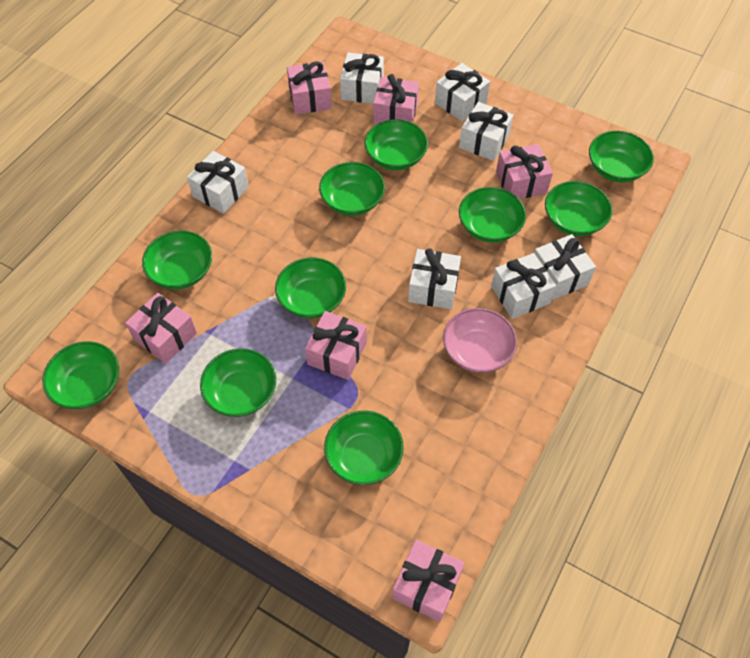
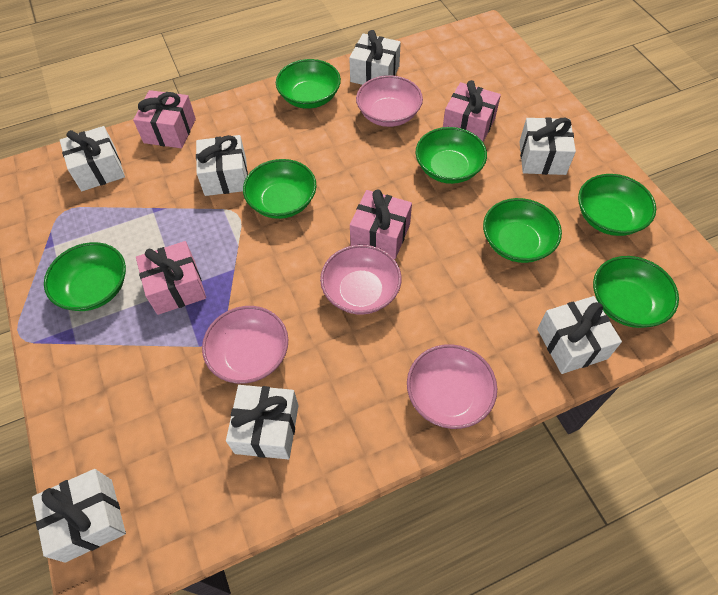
green bowl: 10 -> 7
pink bowl: 1 -> 4
pink gift: 6 -> 4

